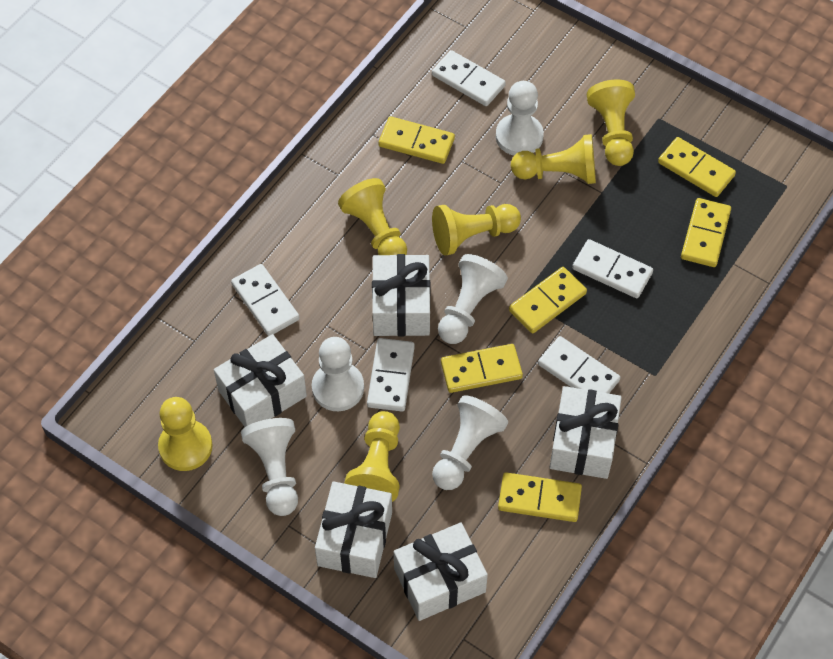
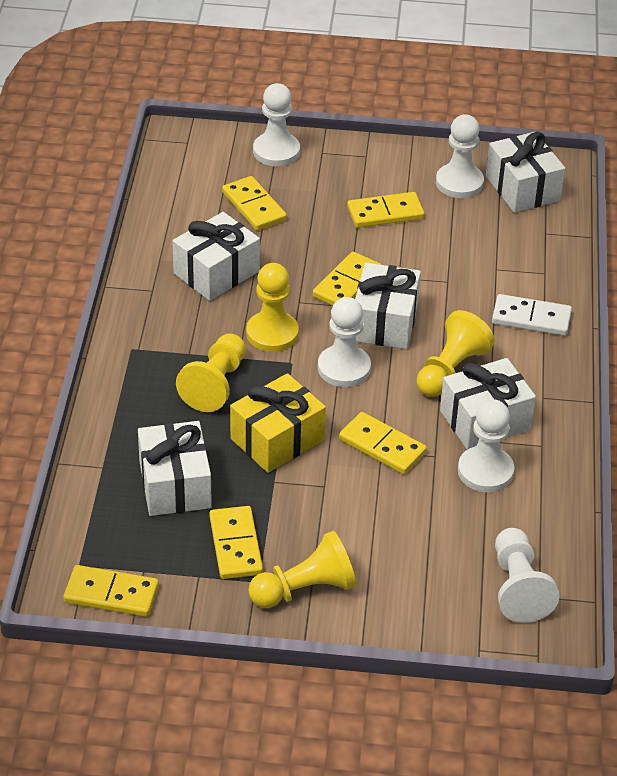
white domino: 5 -> 1
yellow gift: 0 -> 1
yellow pawn: 6 -> 4

